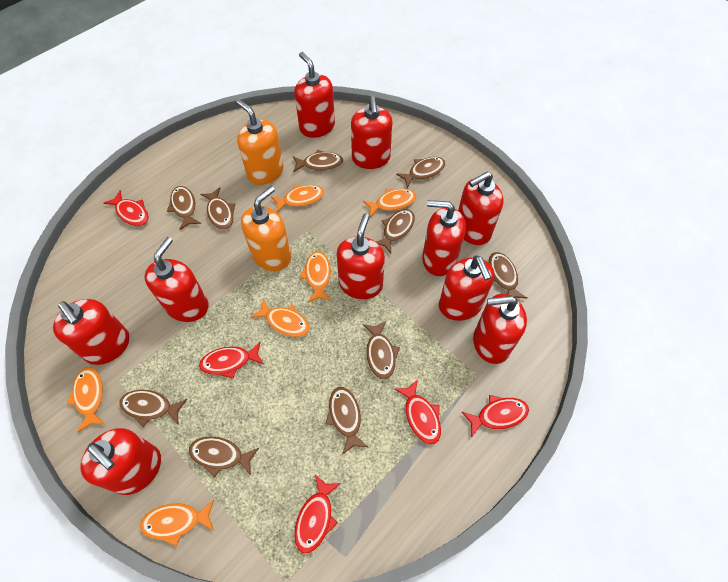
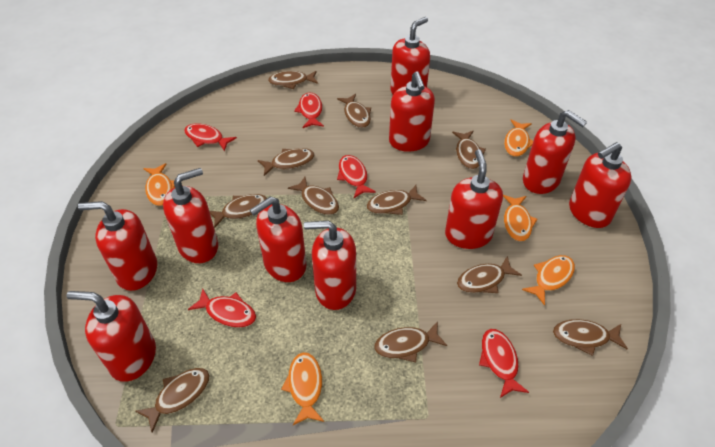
brown fish: 10 -> 11
orange fish: 6 -> 5
orange soap dispenser: 2 -> 0

